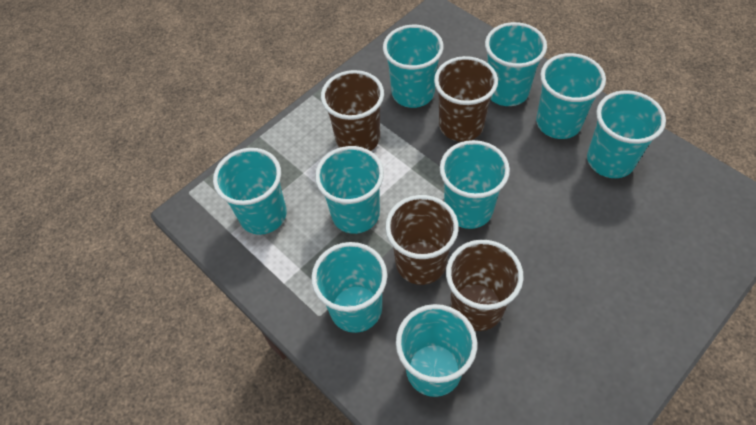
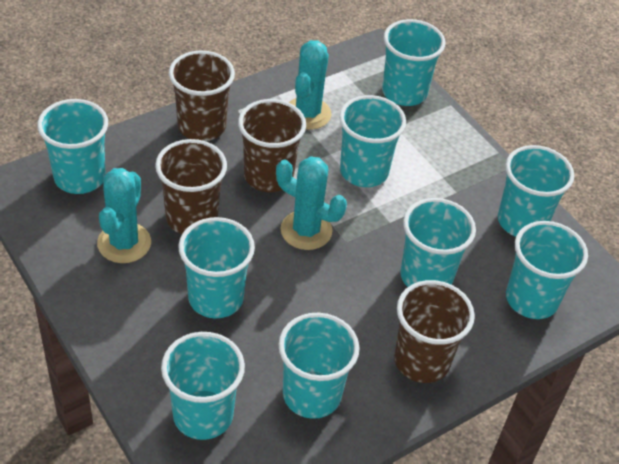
turquoise cactus: 0 -> 3

